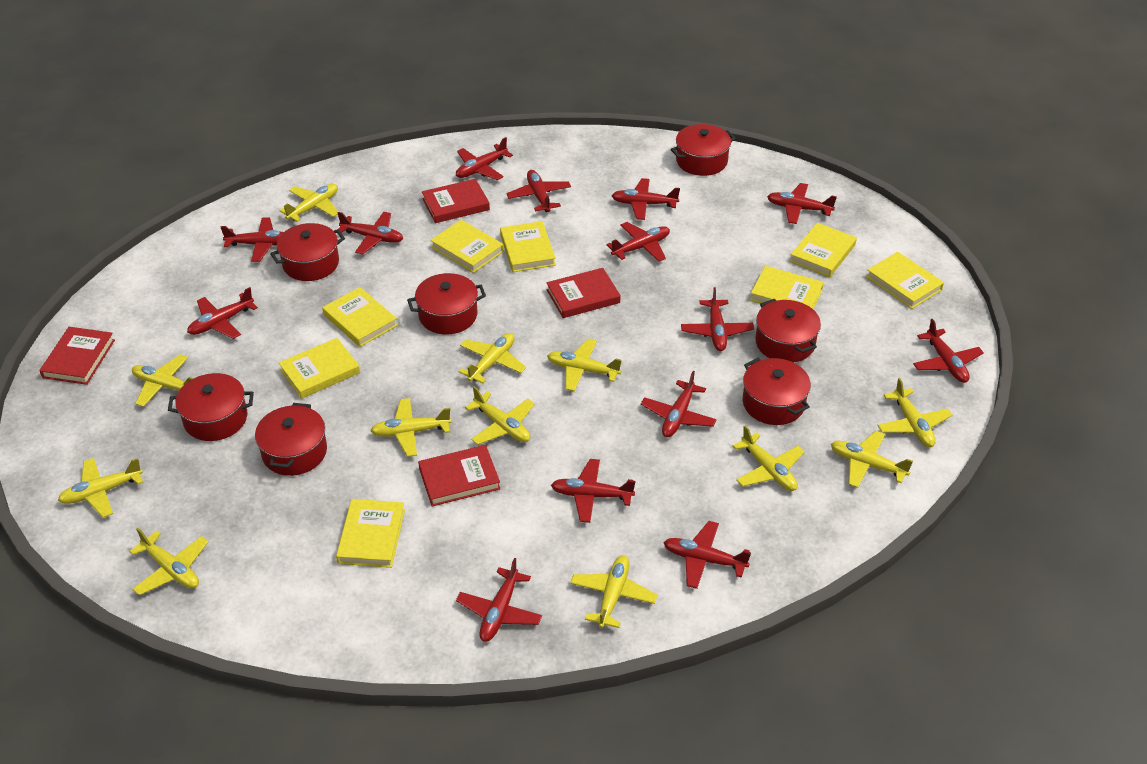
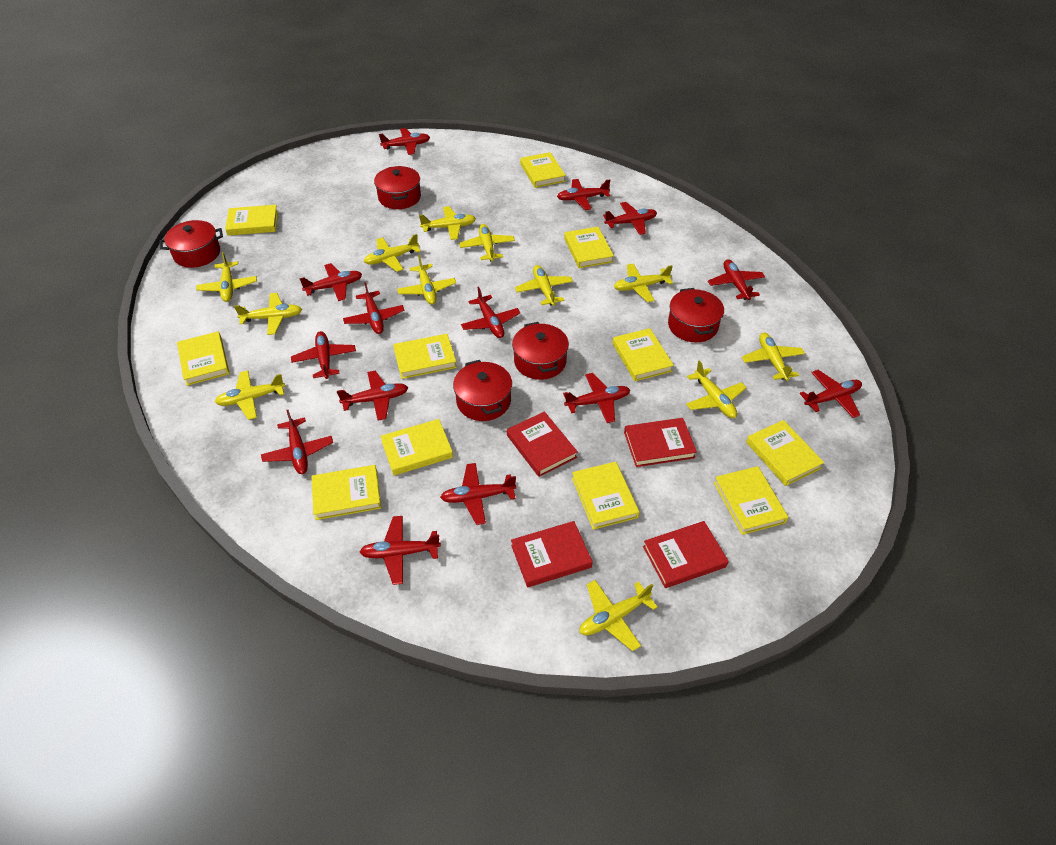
red pot: 7 -> 5
yellow book: 8 -> 11

